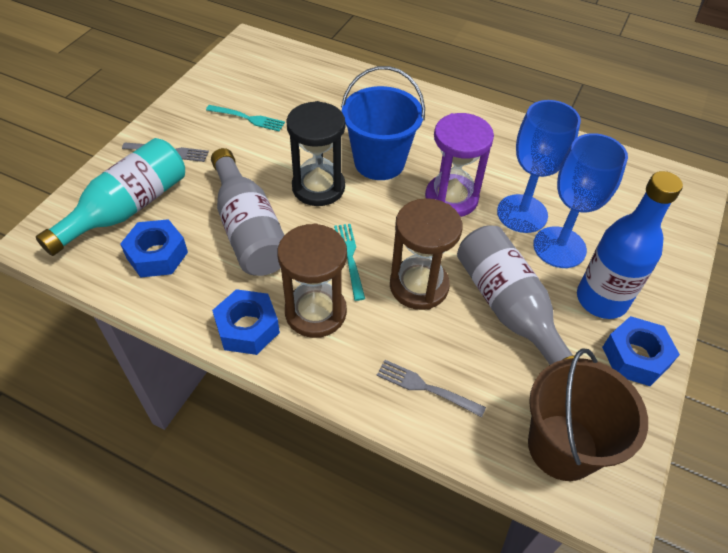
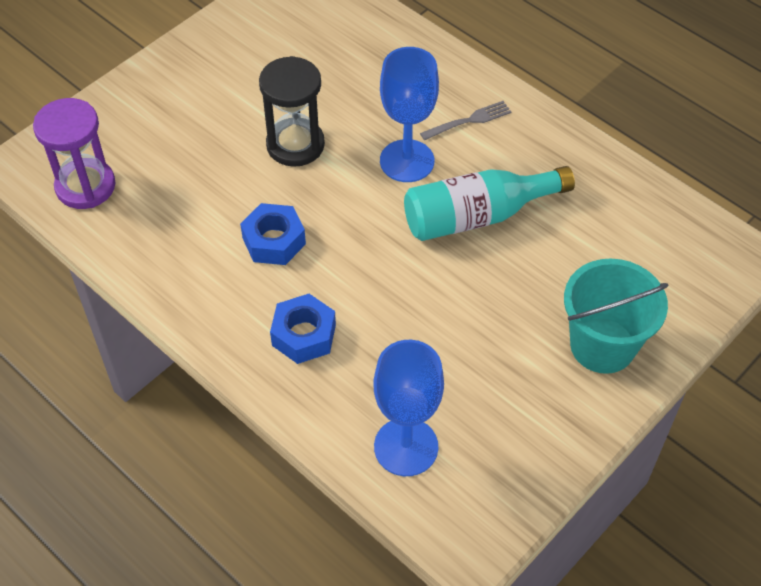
blue bottle: 1 -> 0
blue bucket: 1 -> 0
blue nut: 3 -> 2
brown bucket: 1 -> 0
brown hourglass: 2 -> 0
grey bottle: 2 -> 0
grey fork: 2 -> 1
turquoise bucket: 0 -> 1
turquoise fork: 2 -> 0

